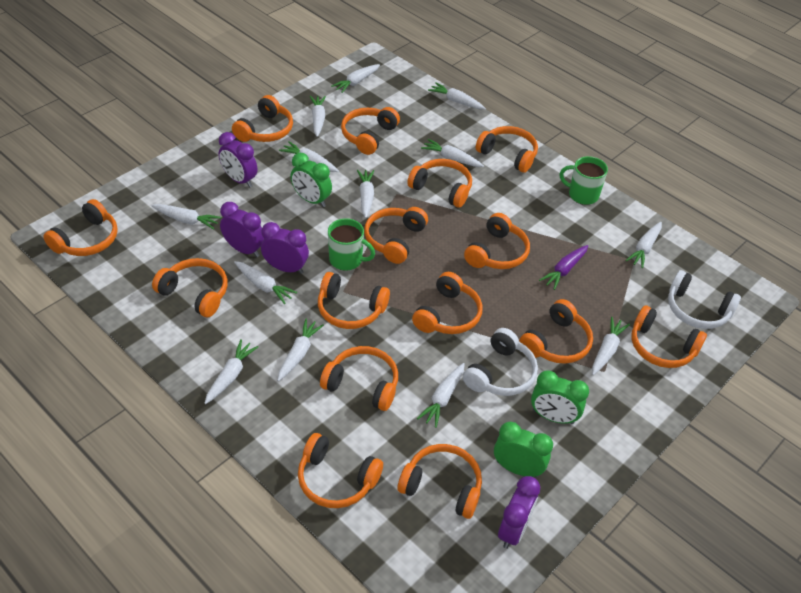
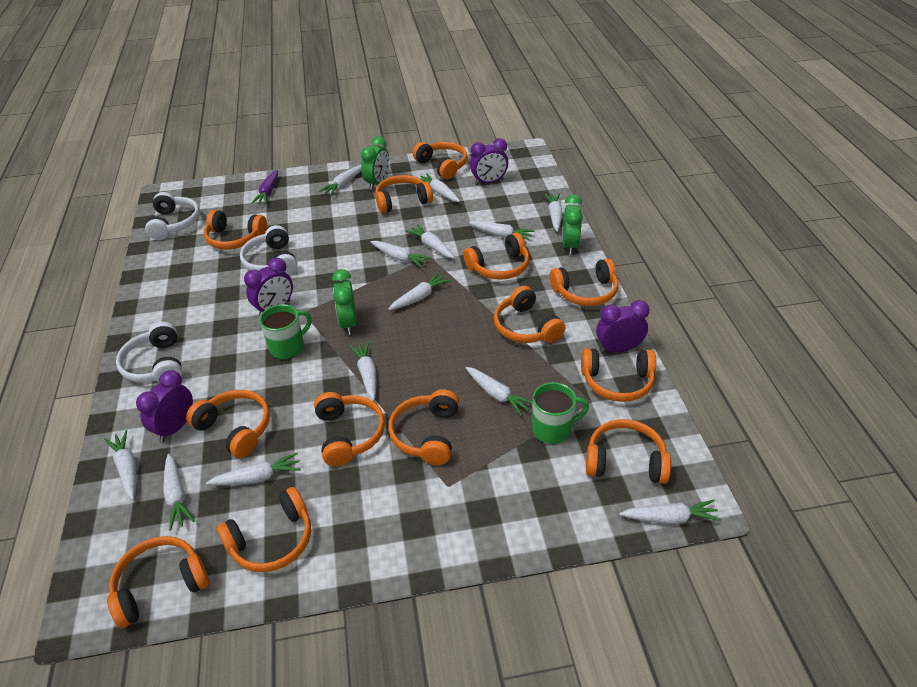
orange headphones: 15 -> 13
white headphones: 2 -> 3

